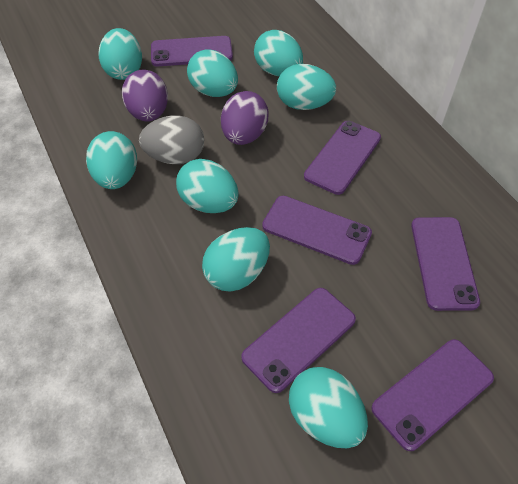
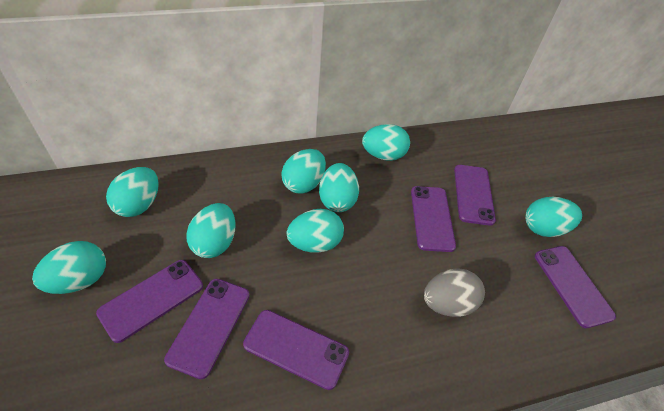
purple egg: 2 -> 0

